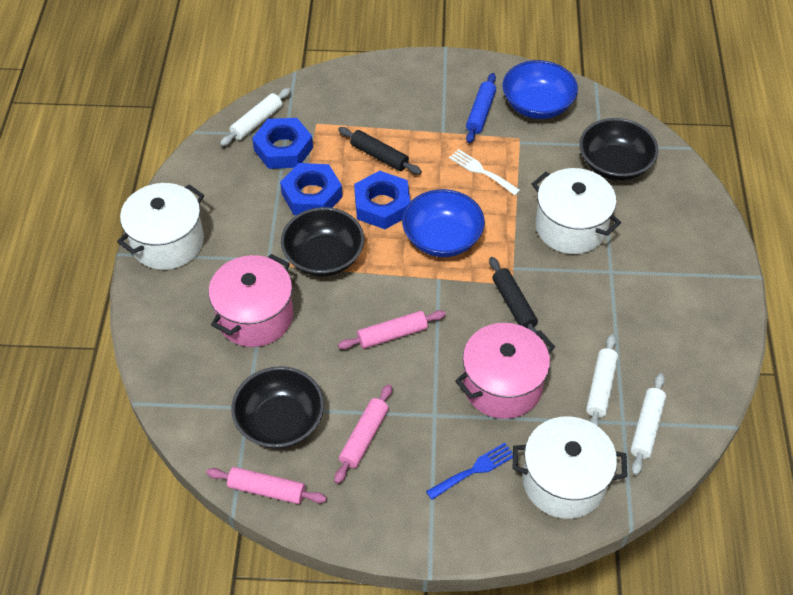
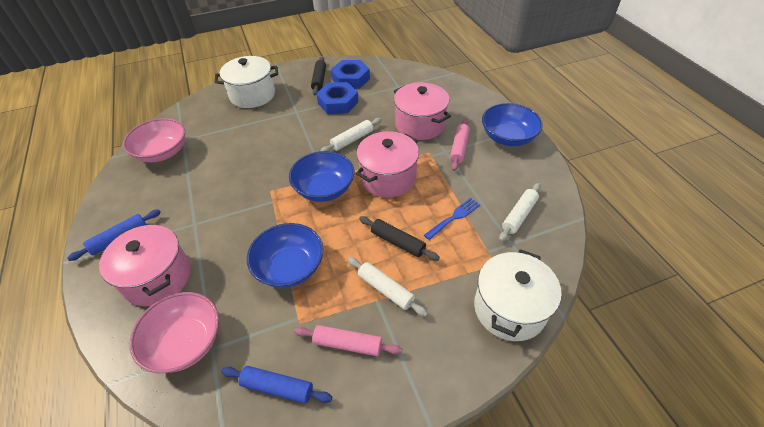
black bowl: 3 -> 0
blue bowl: 2 -> 3
blue nut: 3 -> 2
blue rolling pin: 1 -> 2
pink bowl: 0 -> 2
pink pot: 2 -> 3
pink rolling pin: 3 -> 2
white fork: 1 -> 0
white pot: 3 -> 2

